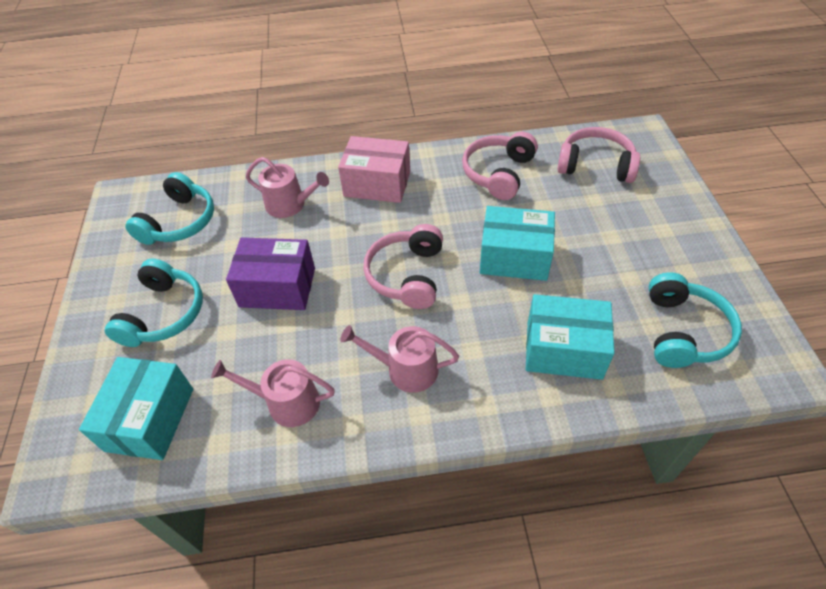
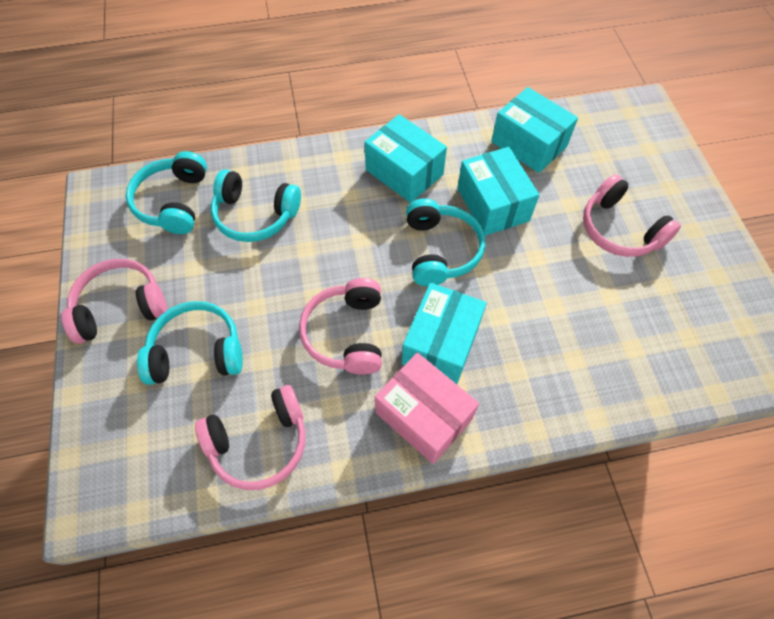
pink headphones: 3 -> 4
pink watering can: 3 -> 0
purple box: 1 -> 0
turquoise box: 3 -> 4
turquoise headphones: 3 -> 4

